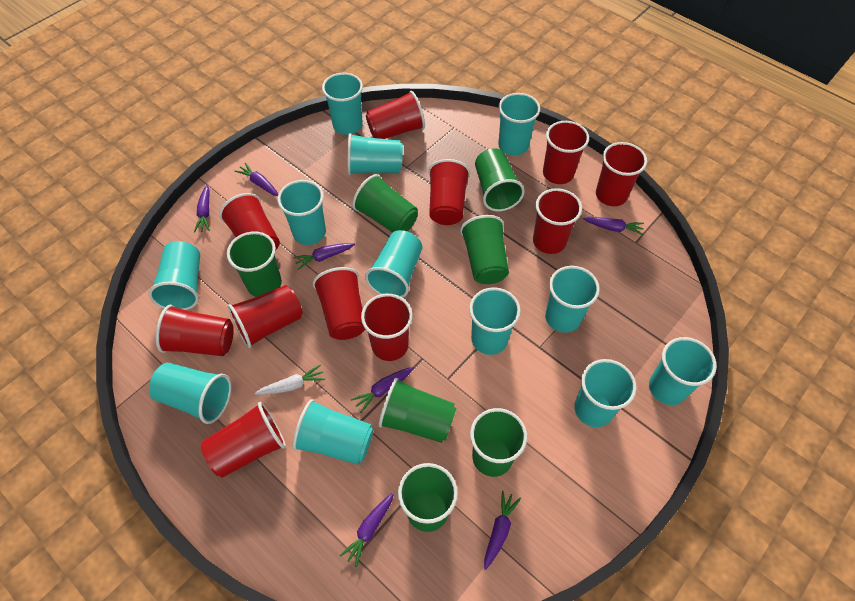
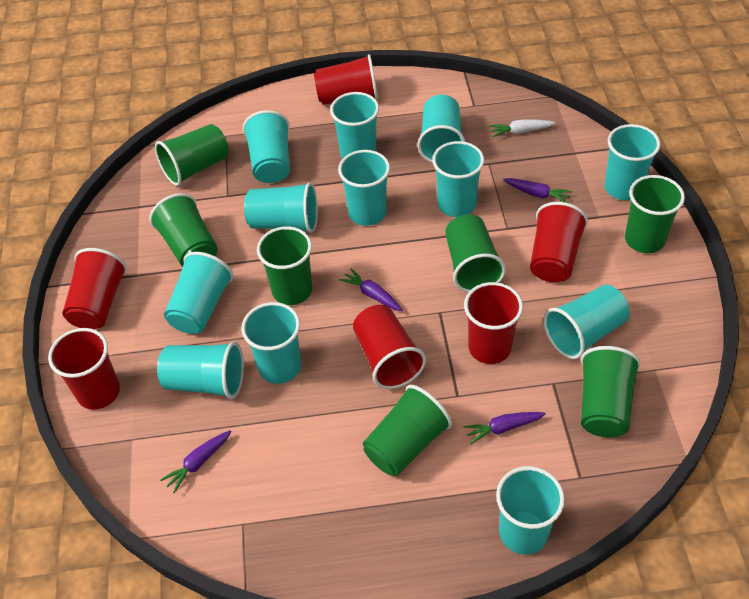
purple carrot: 7 -> 4
red cup: 11 -> 6

